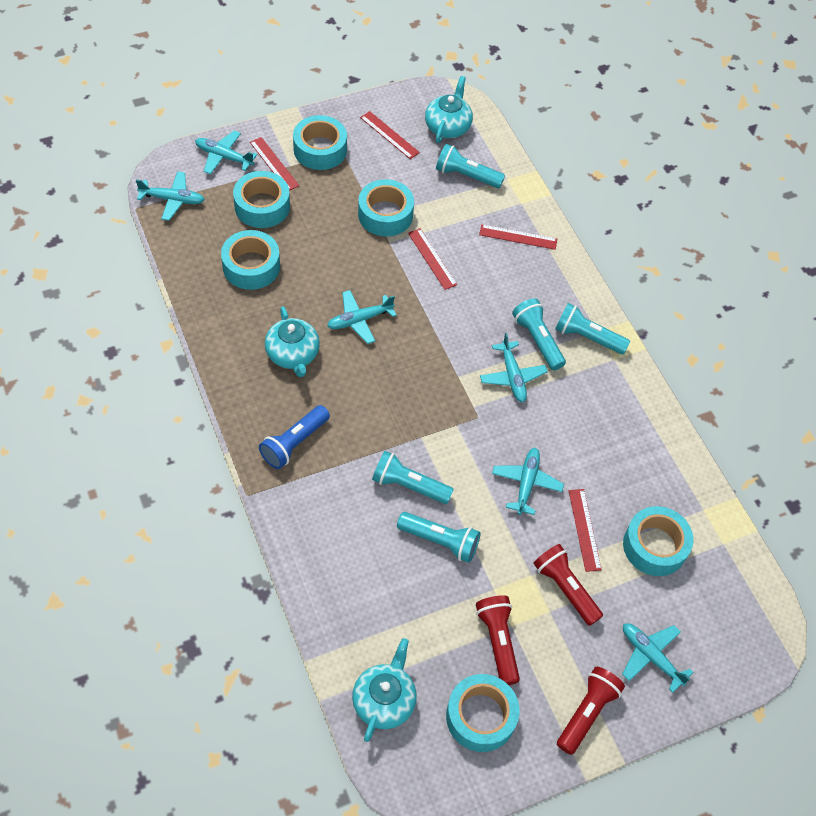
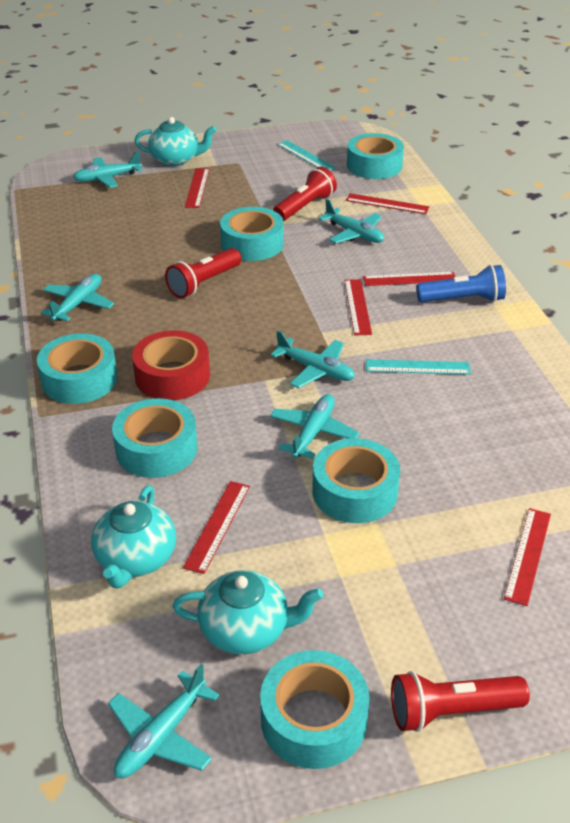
red ruler: 5 -> 6
red tape: 0 -> 1
turquoise flashlight: 5 -> 0
turquoise ruler: 0 -> 2

